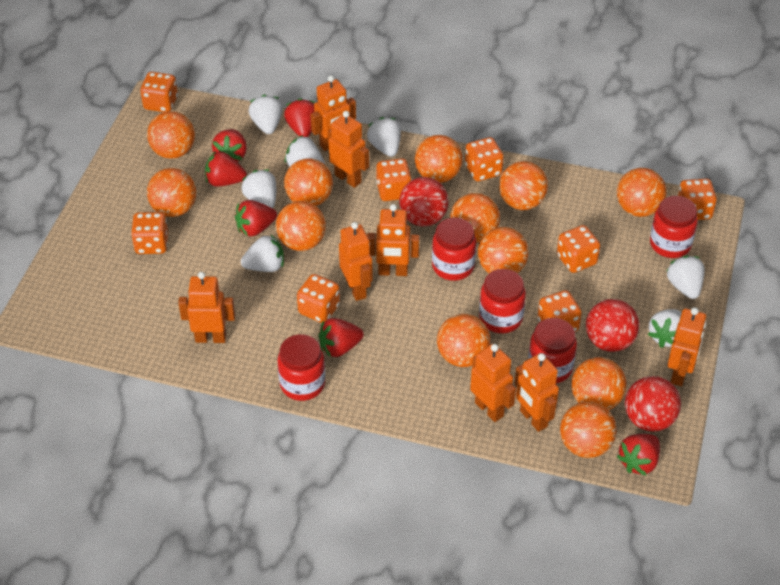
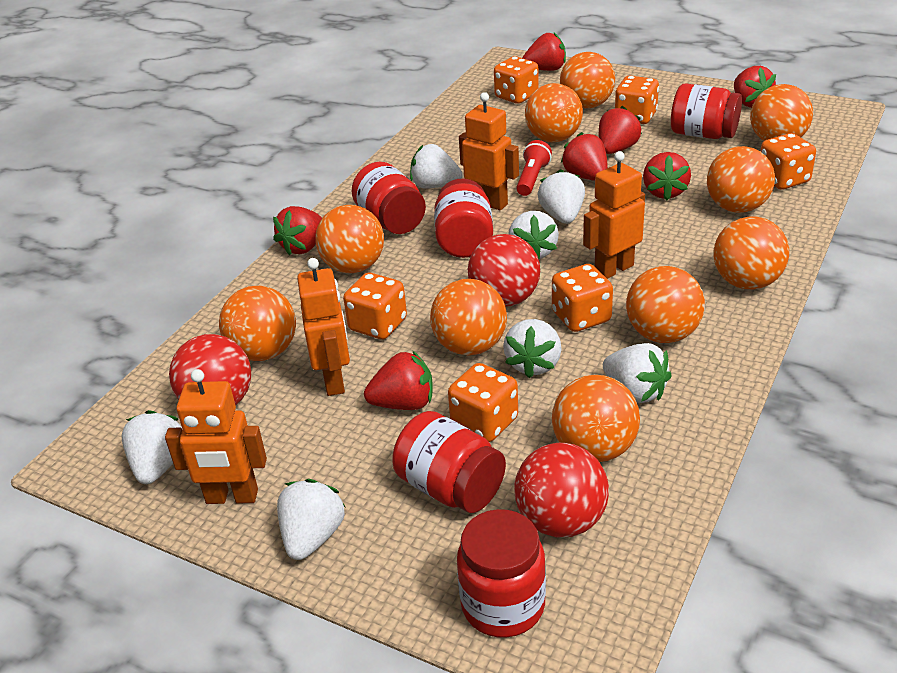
orange ball: 12 -> 10
orange dice: 8 -> 6
orange robot: 8 -> 4
red flashlight: 0 -> 1
red strawberry: 6 -> 7

